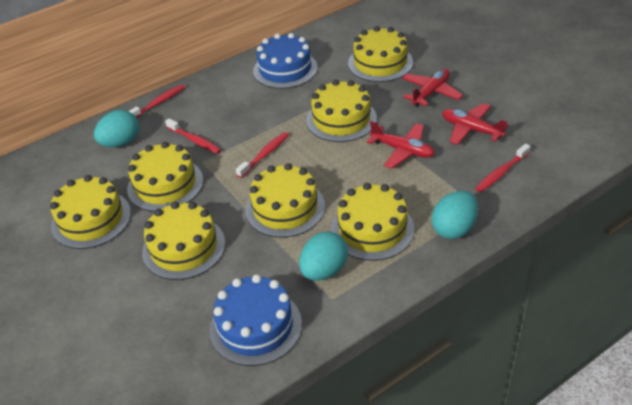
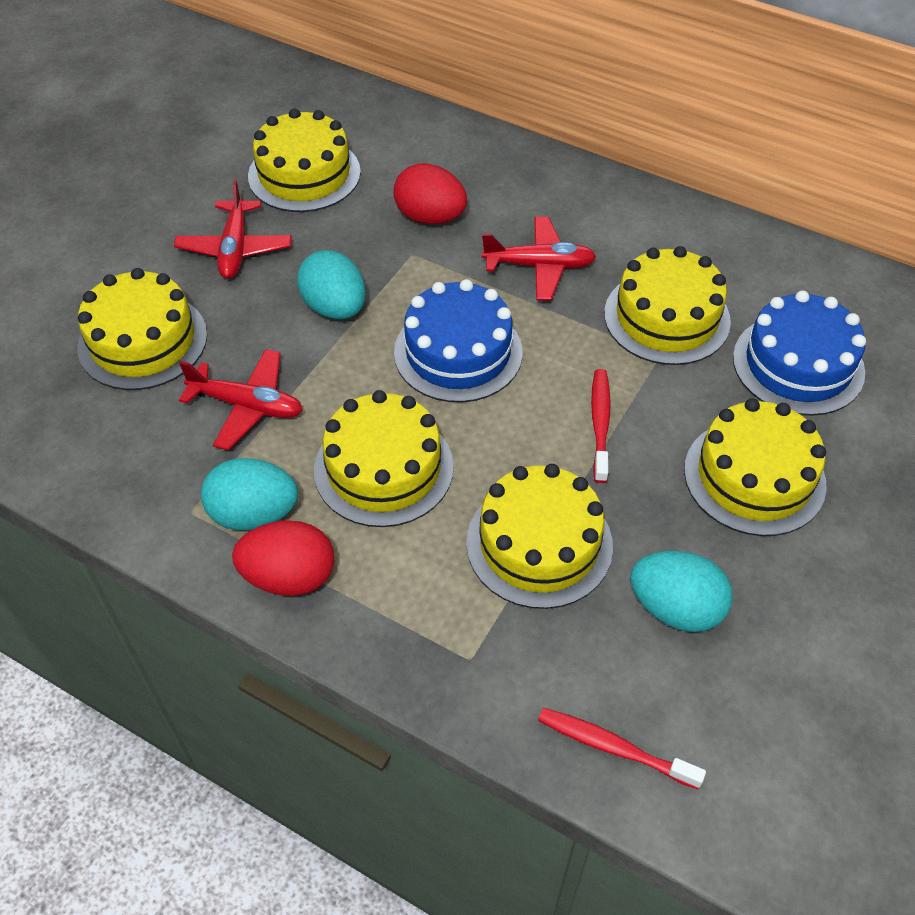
red egg: 0 -> 2
red toothbrush: 4 -> 2
yellow cake: 7 -> 6

